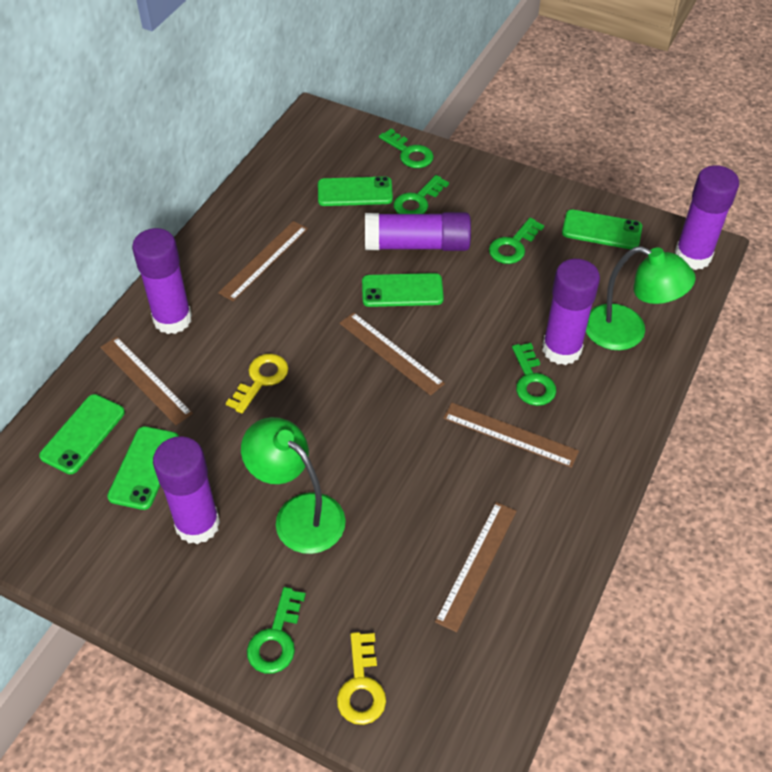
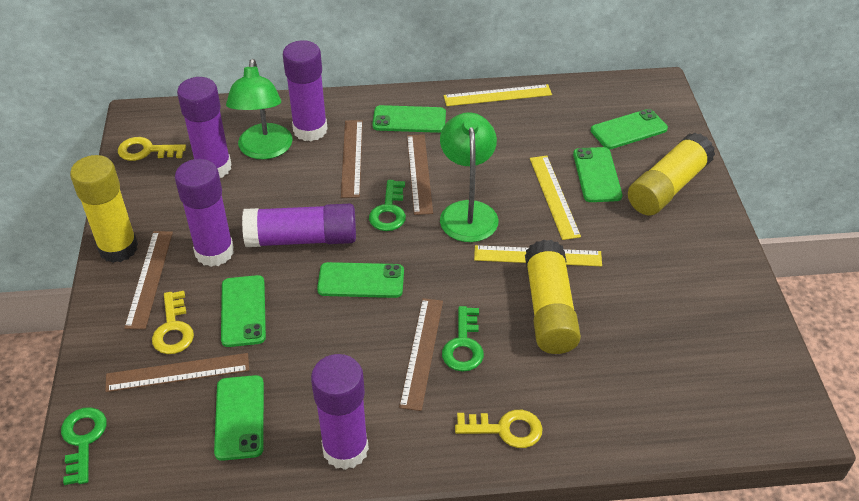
green key: 5 -> 3
green phone: 5 -> 6
yellow glue stick: 0 -> 3
yellow key: 2 -> 3
yellow ruler: 0 -> 3

